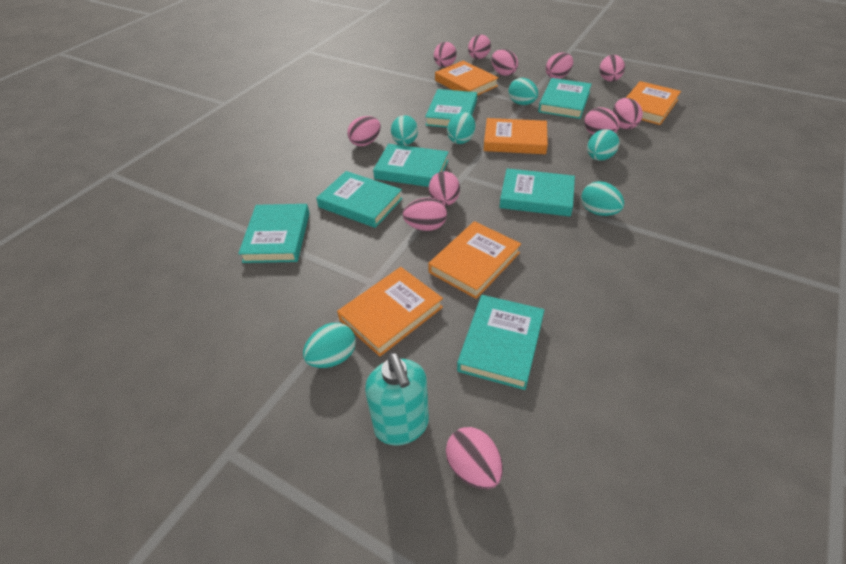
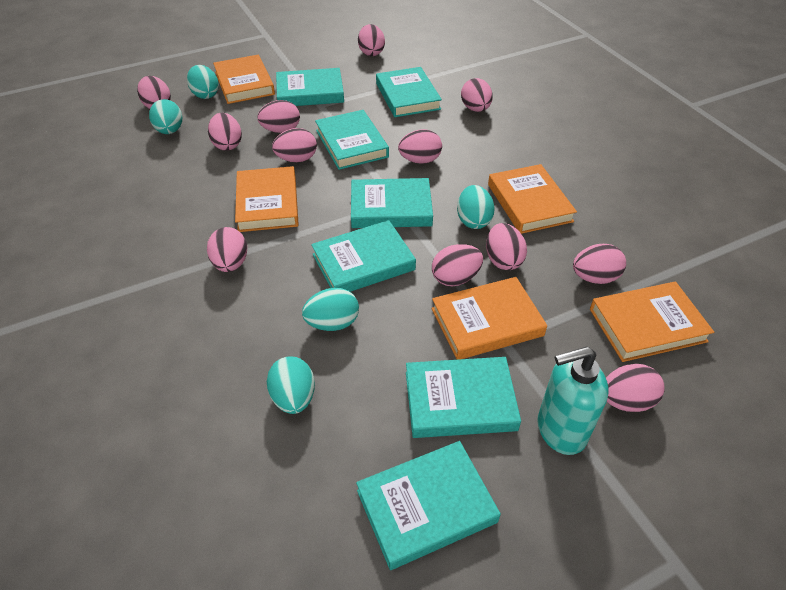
pink egg: 11 -> 12
turquoise egg: 6 -> 5

